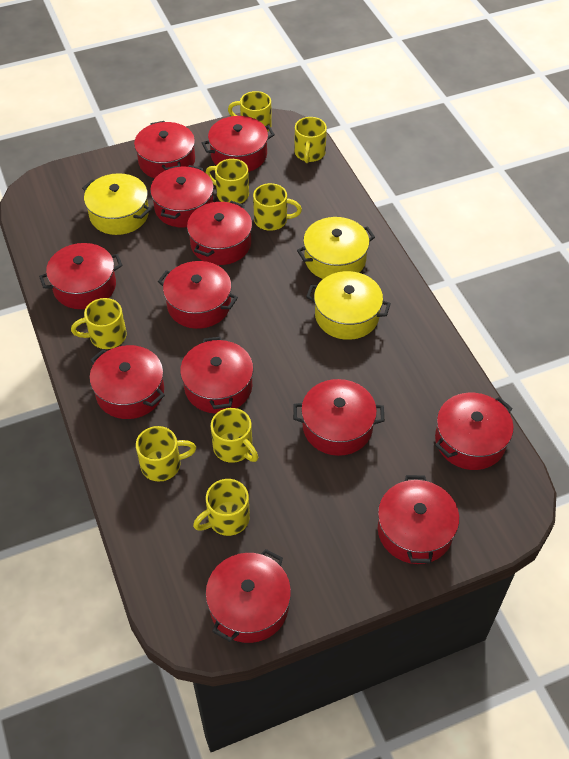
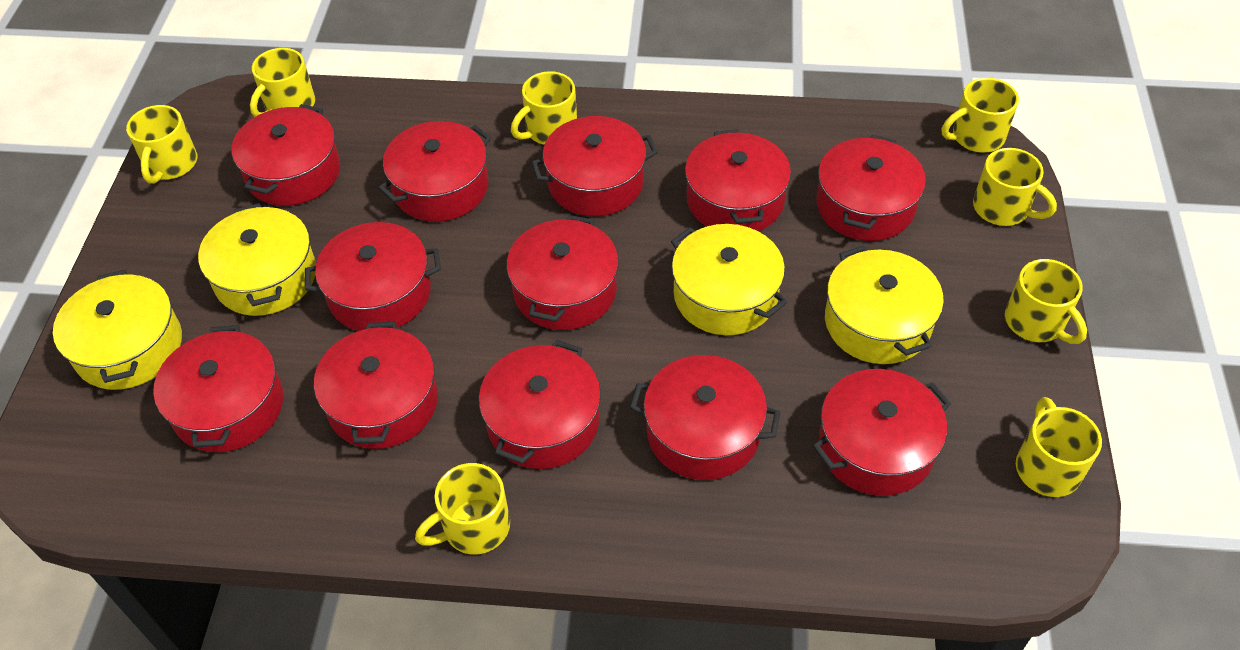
yellow pot: 3 -> 4

